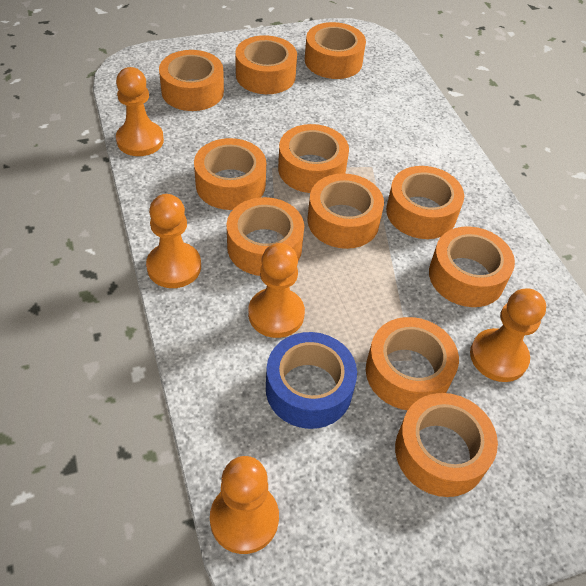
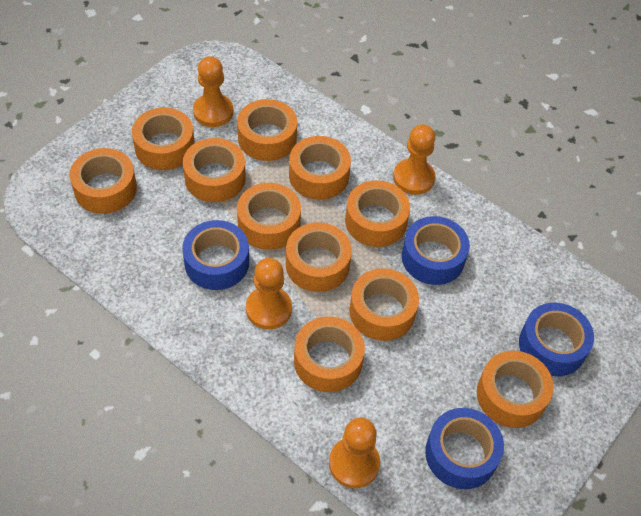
blue tape: 1 -> 4
orange pawn: 5 -> 4

